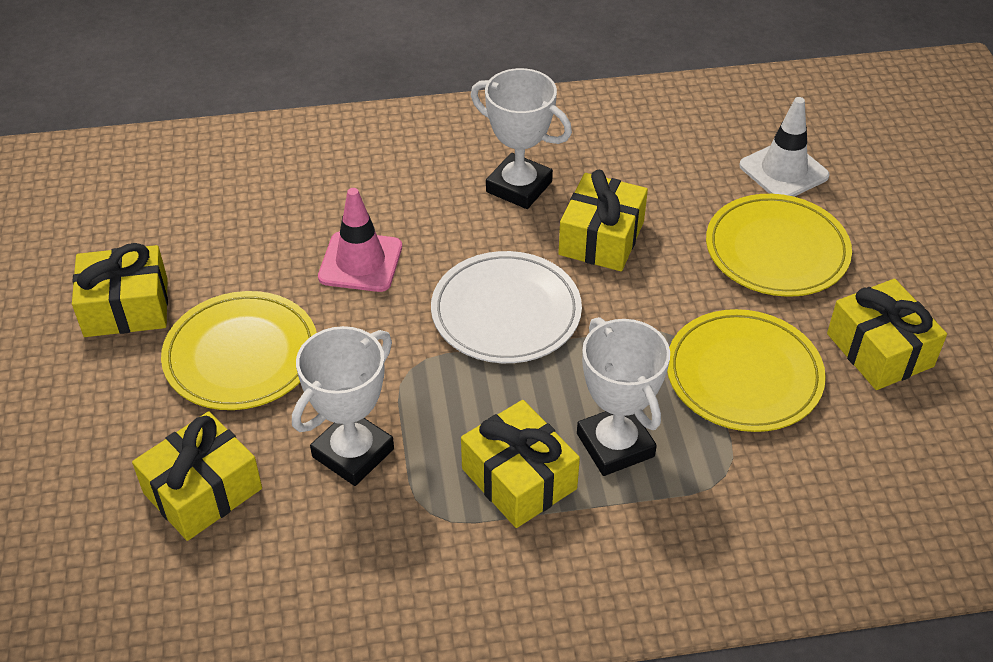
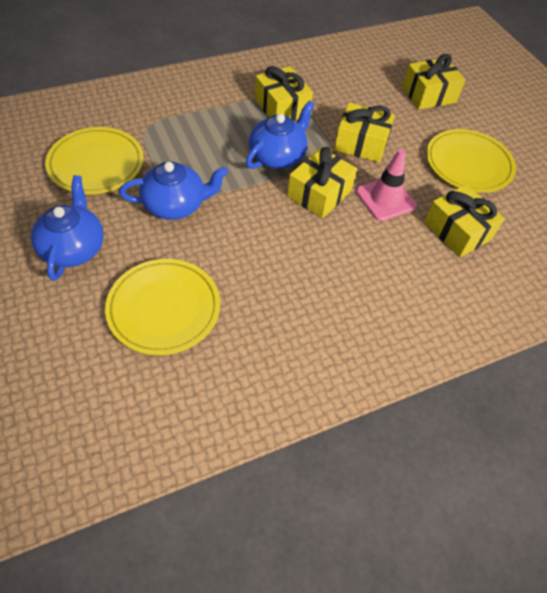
blue teapot: 0 -> 3
white plate: 1 -> 0
white traffic cone: 1 -> 0
white trophy: 3 -> 0

